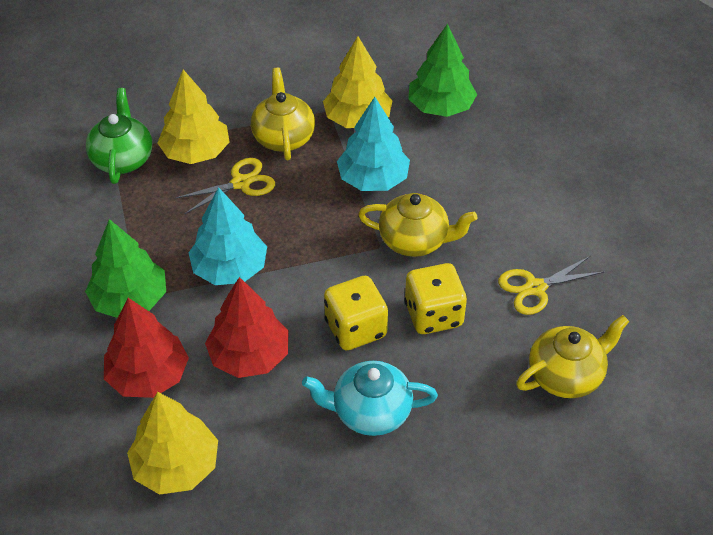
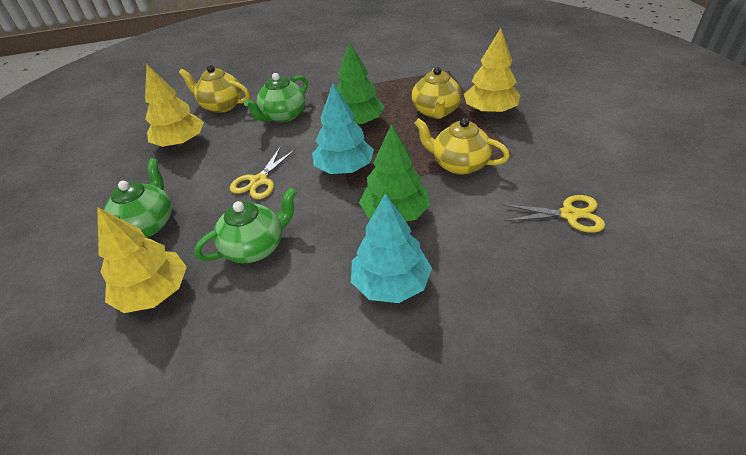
green teapot: 1 -> 3
red tree: 2 -> 0
turquoise teapot: 1 -> 0
yellow dice: 2 -> 0

